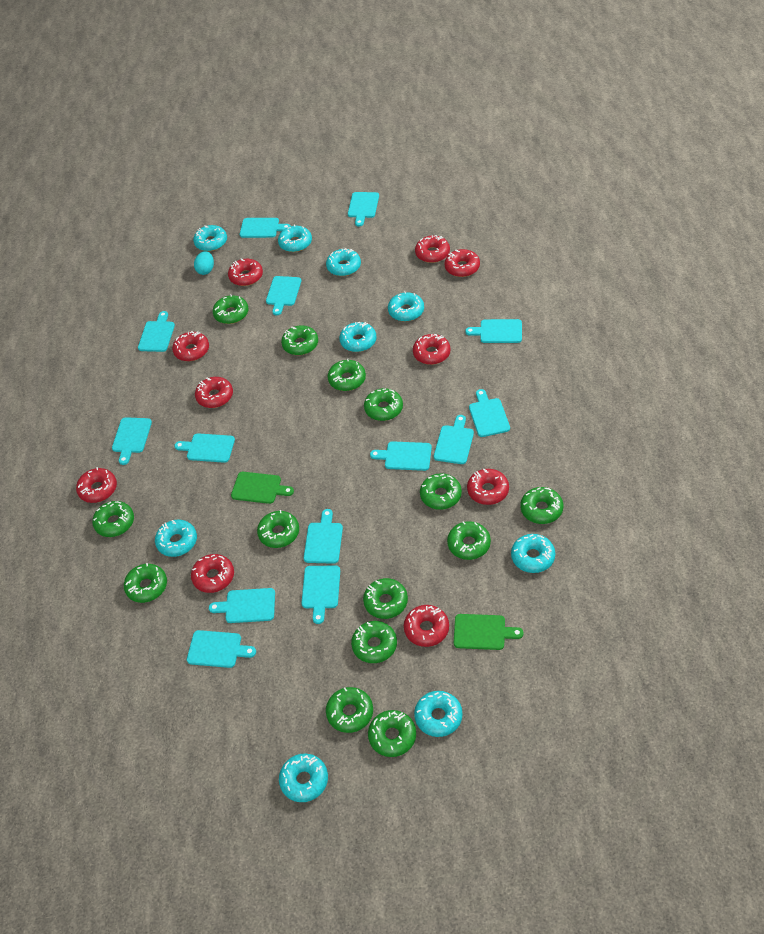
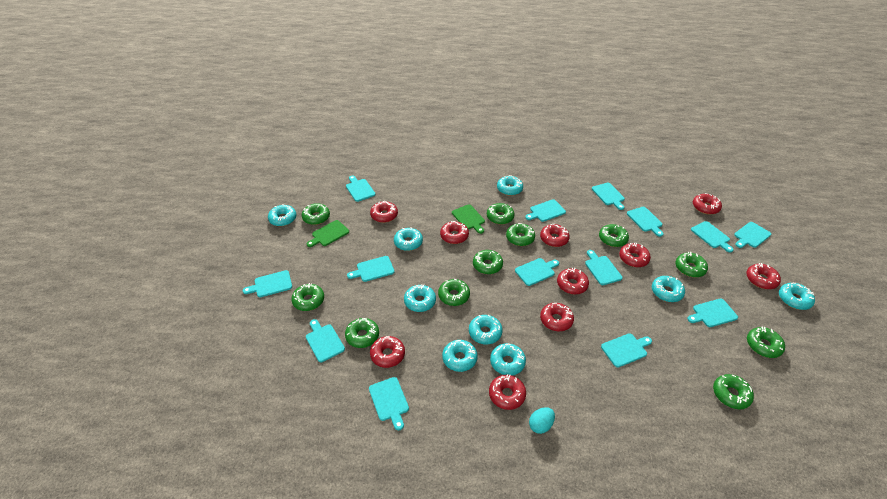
green donut: 14 -> 11

